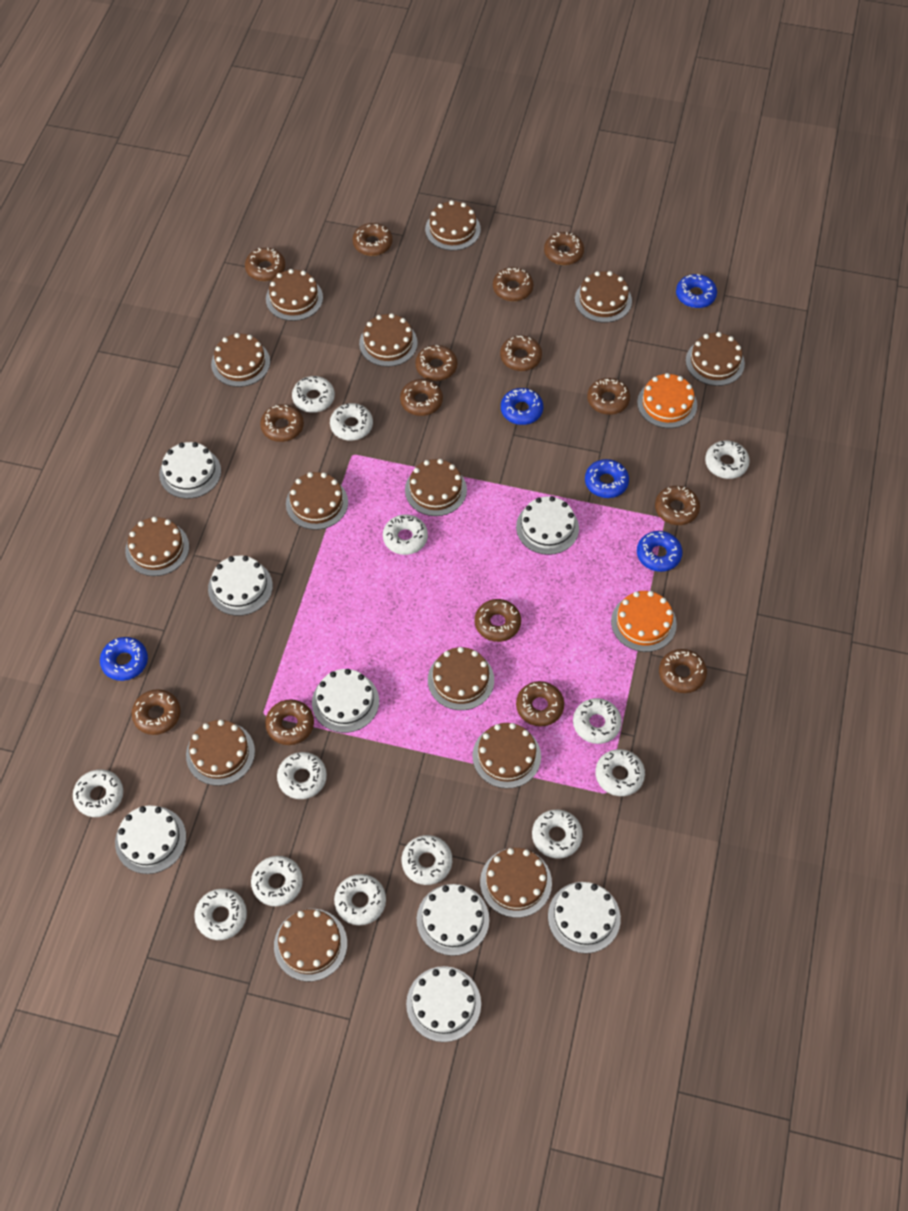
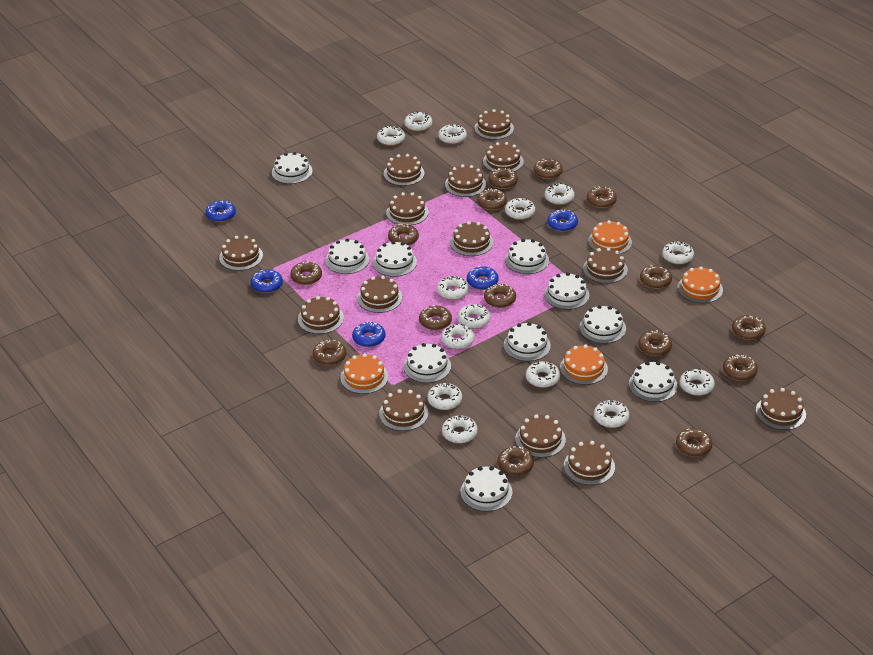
orange cake: 2 -> 4
white cake: 8 -> 10
white donut: 13 -> 14

